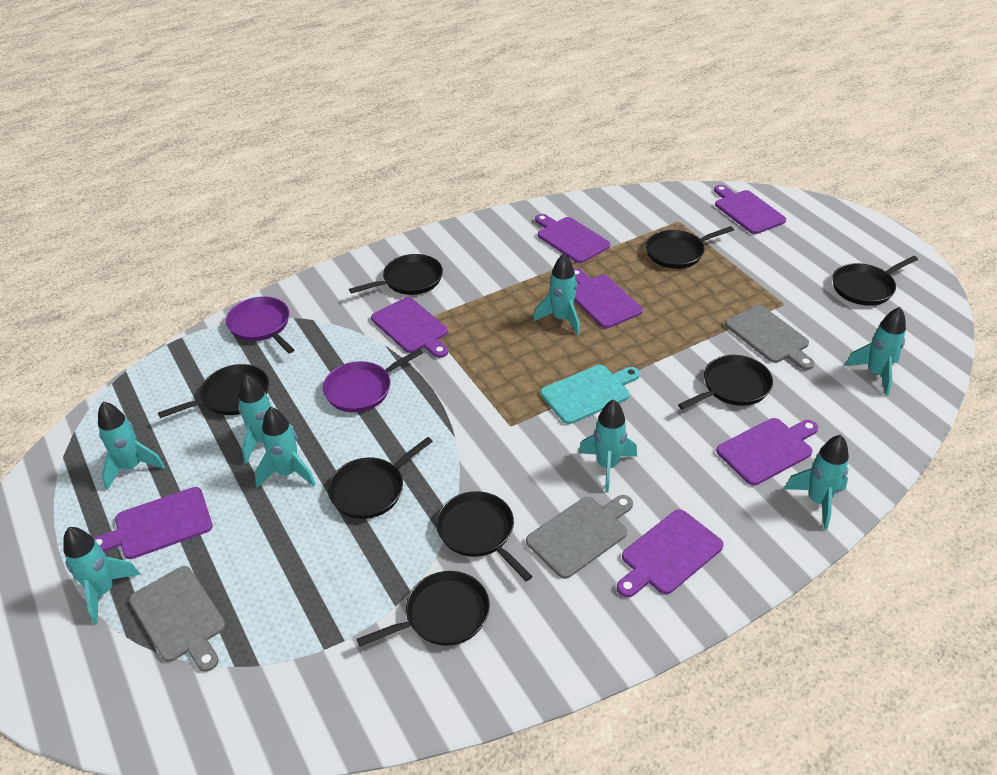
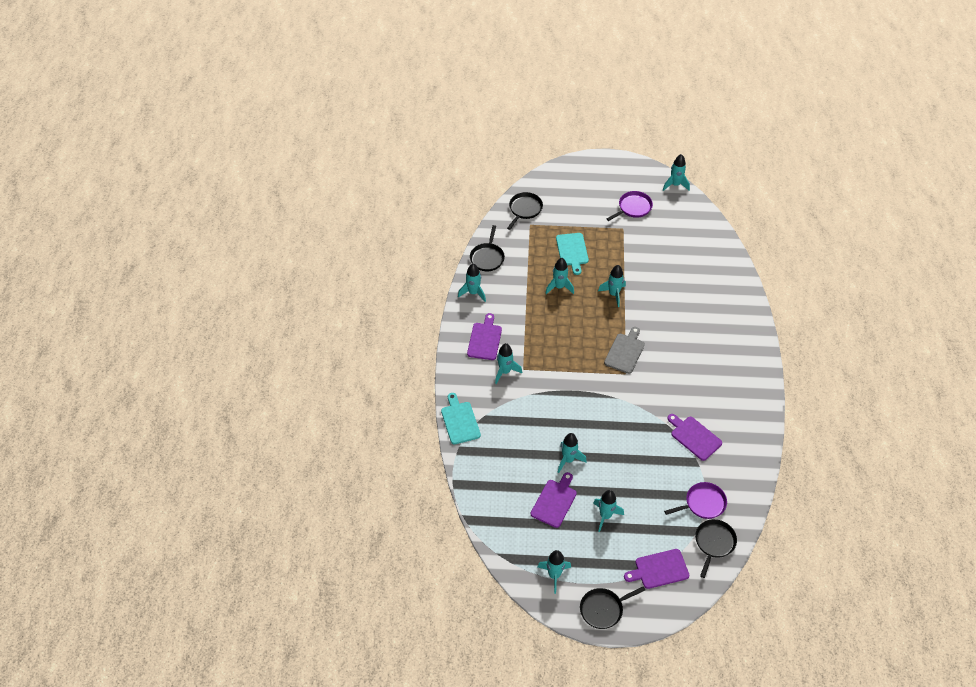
black pan: 8 -> 4
grey cutting board: 3 -> 1
purple cutting board: 7 -> 4
turquoise cutting board: 1 -> 2

